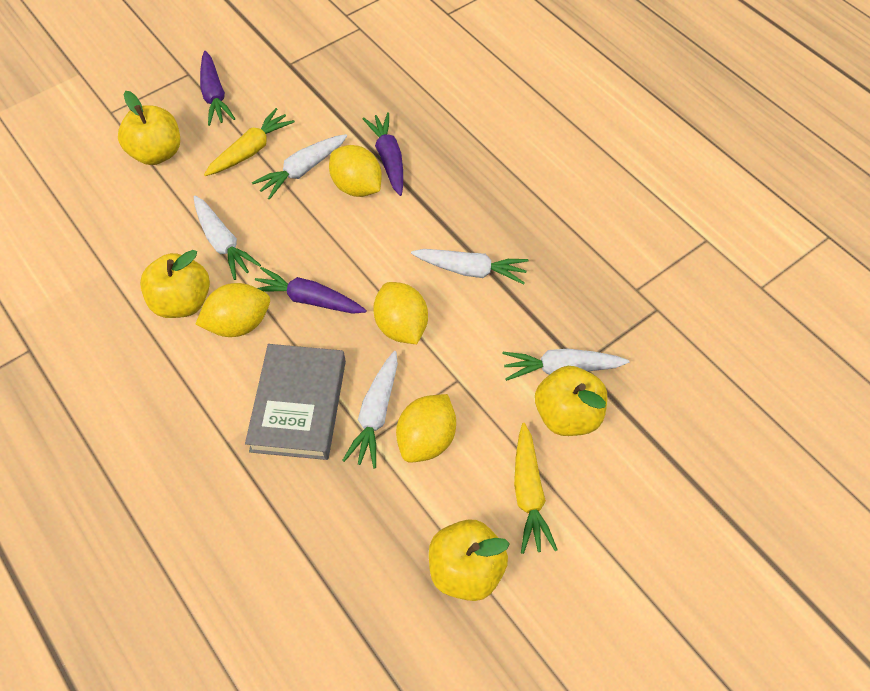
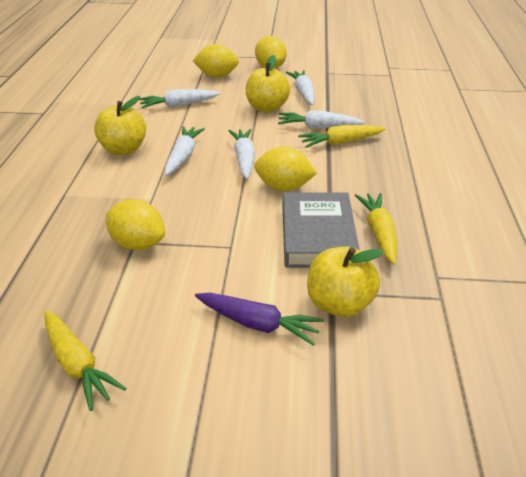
purple carrot: 3 -> 1
yellow apple: 4 -> 3
yellow carrot: 2 -> 3

